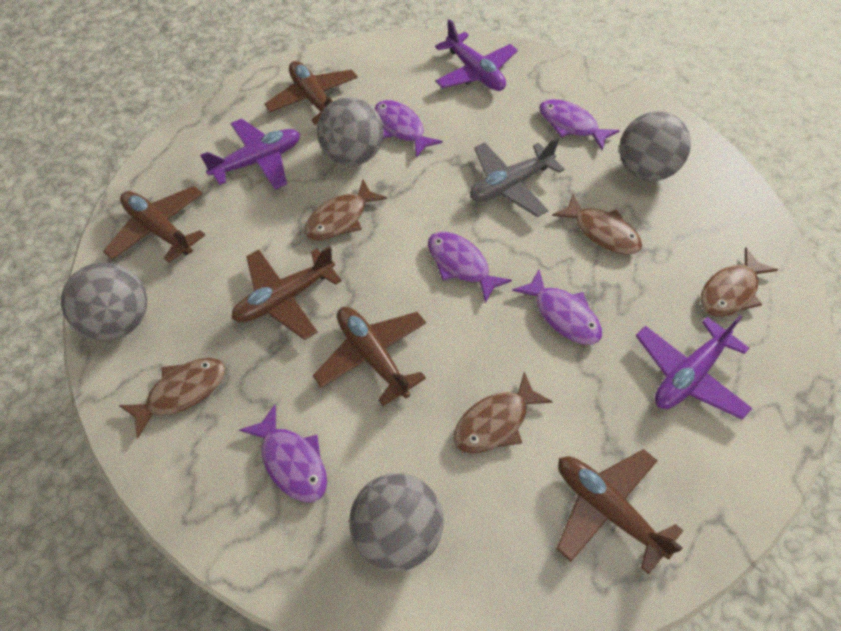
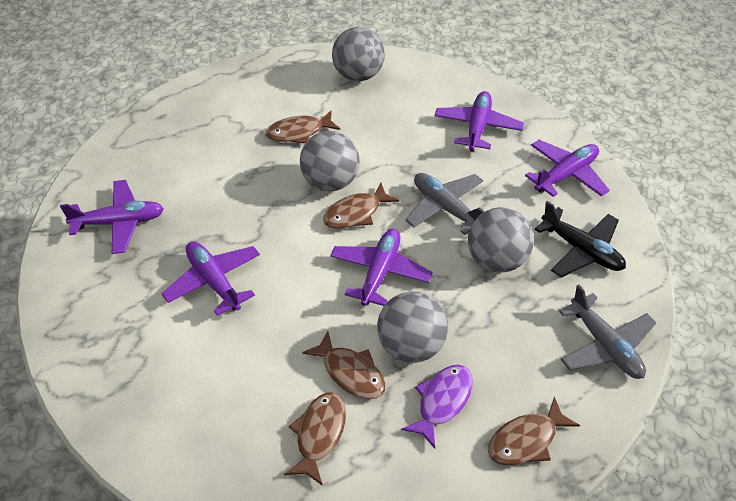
black plane: 0 -> 1
brown plane: 5 -> 0
grey plane: 1 -> 2
purple fish: 5 -> 1
purple plane: 3 -> 5

